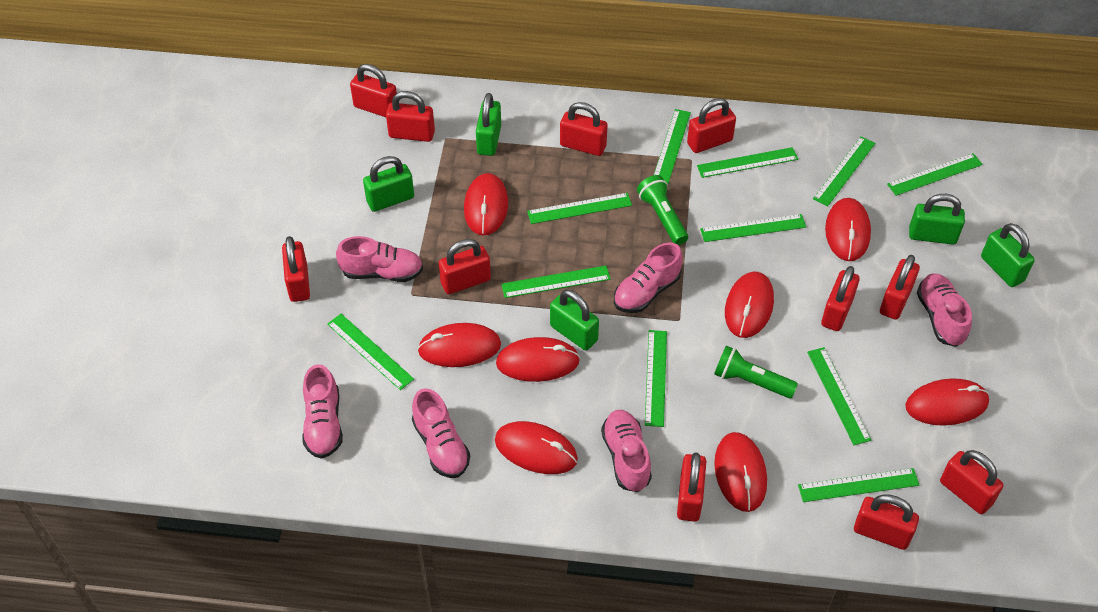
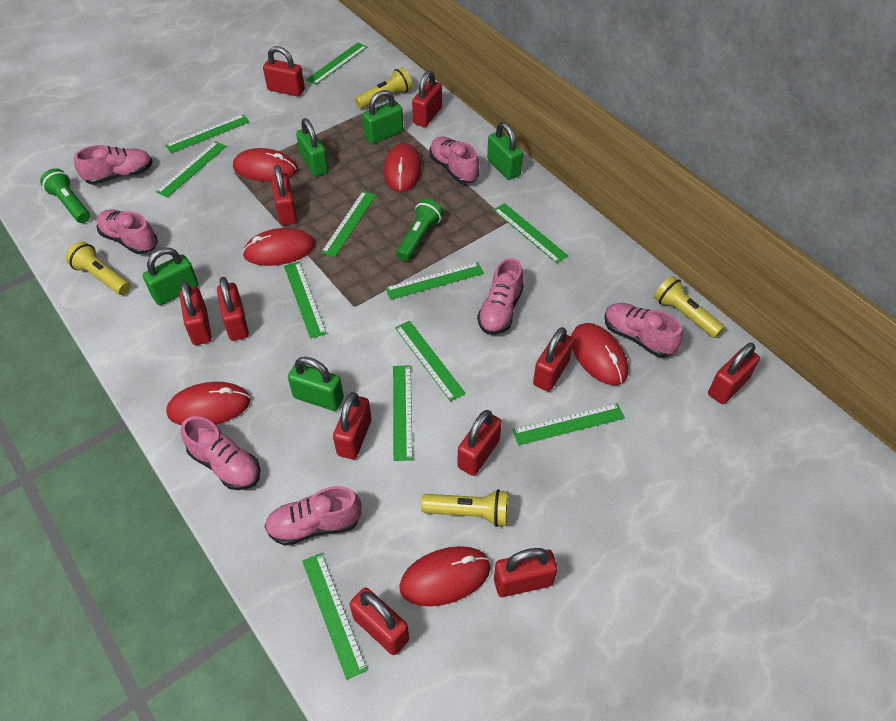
pink shoe: 6 -> 7
red mouse: 8 -> 6
yellow flashlight: 0 -> 4

